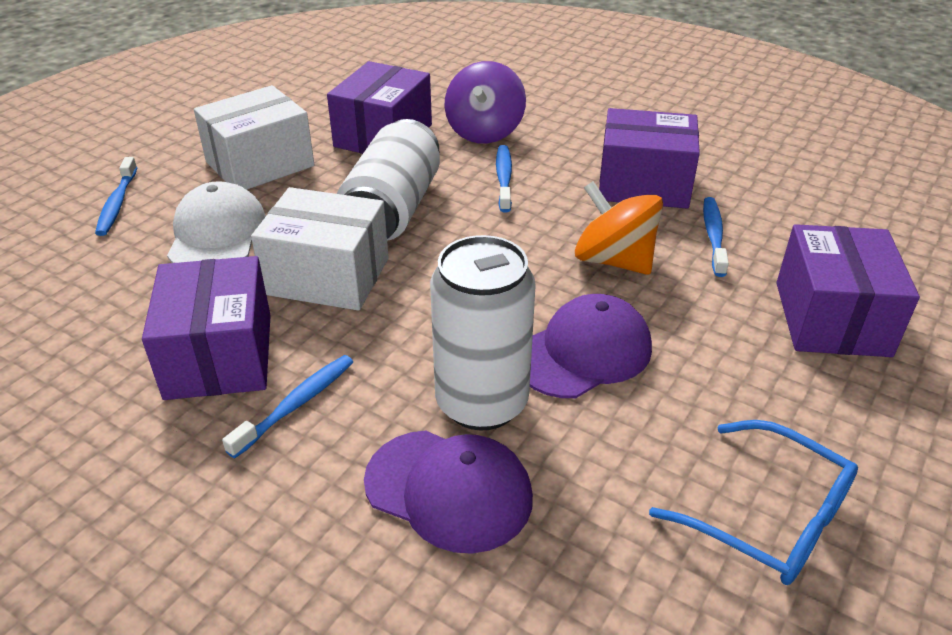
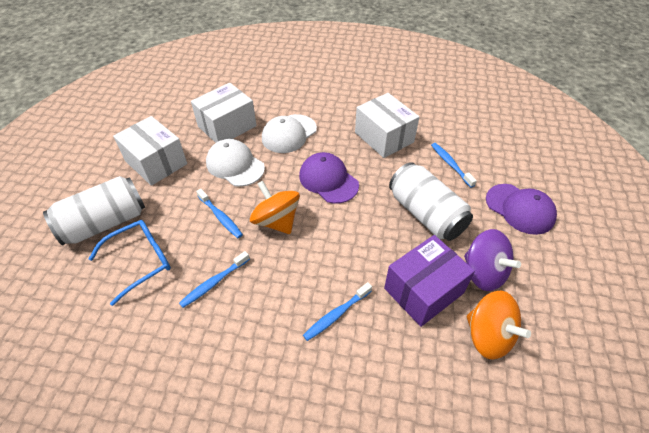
orange spinning top: 1 -> 2
purple box: 4 -> 1
white box: 2 -> 3
white cap: 1 -> 2

